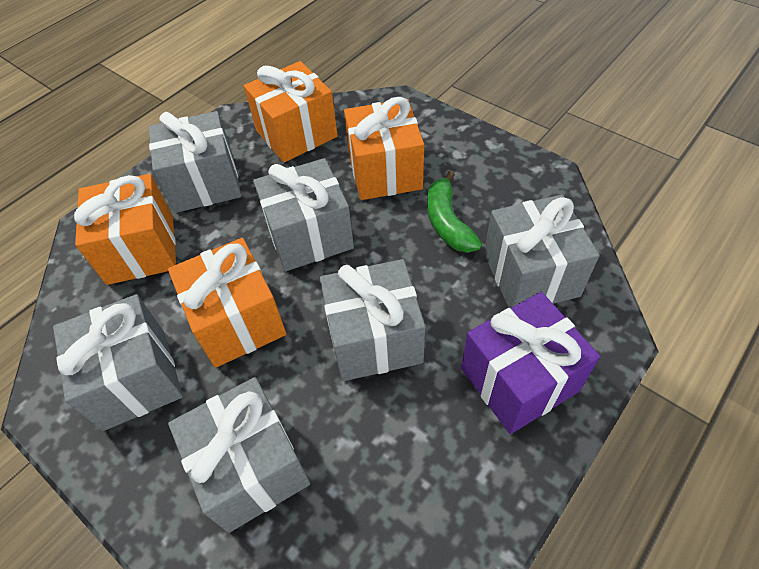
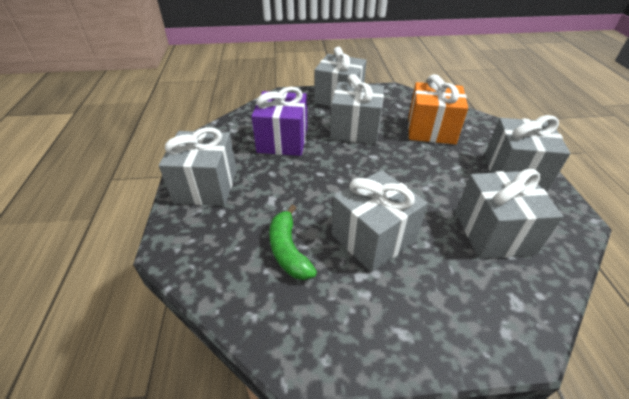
orange gift: 4 -> 1

